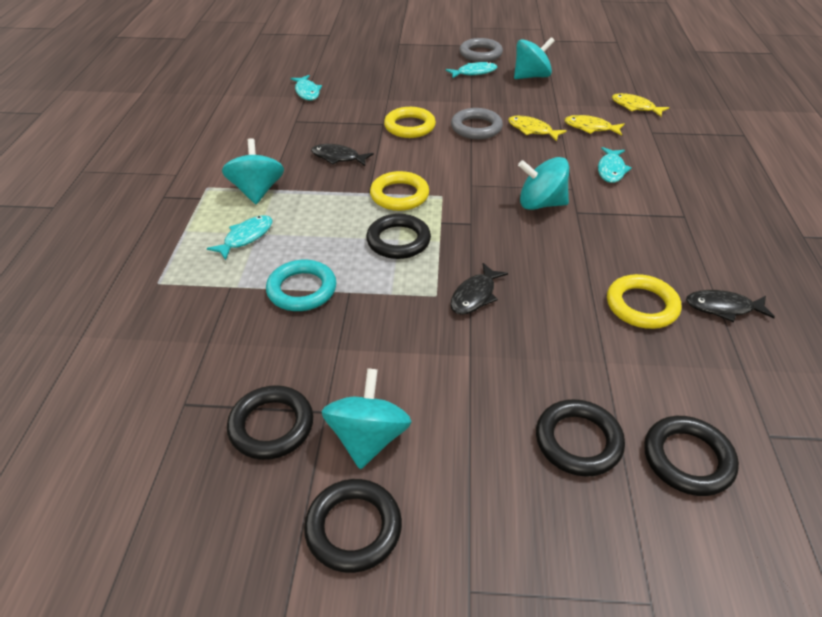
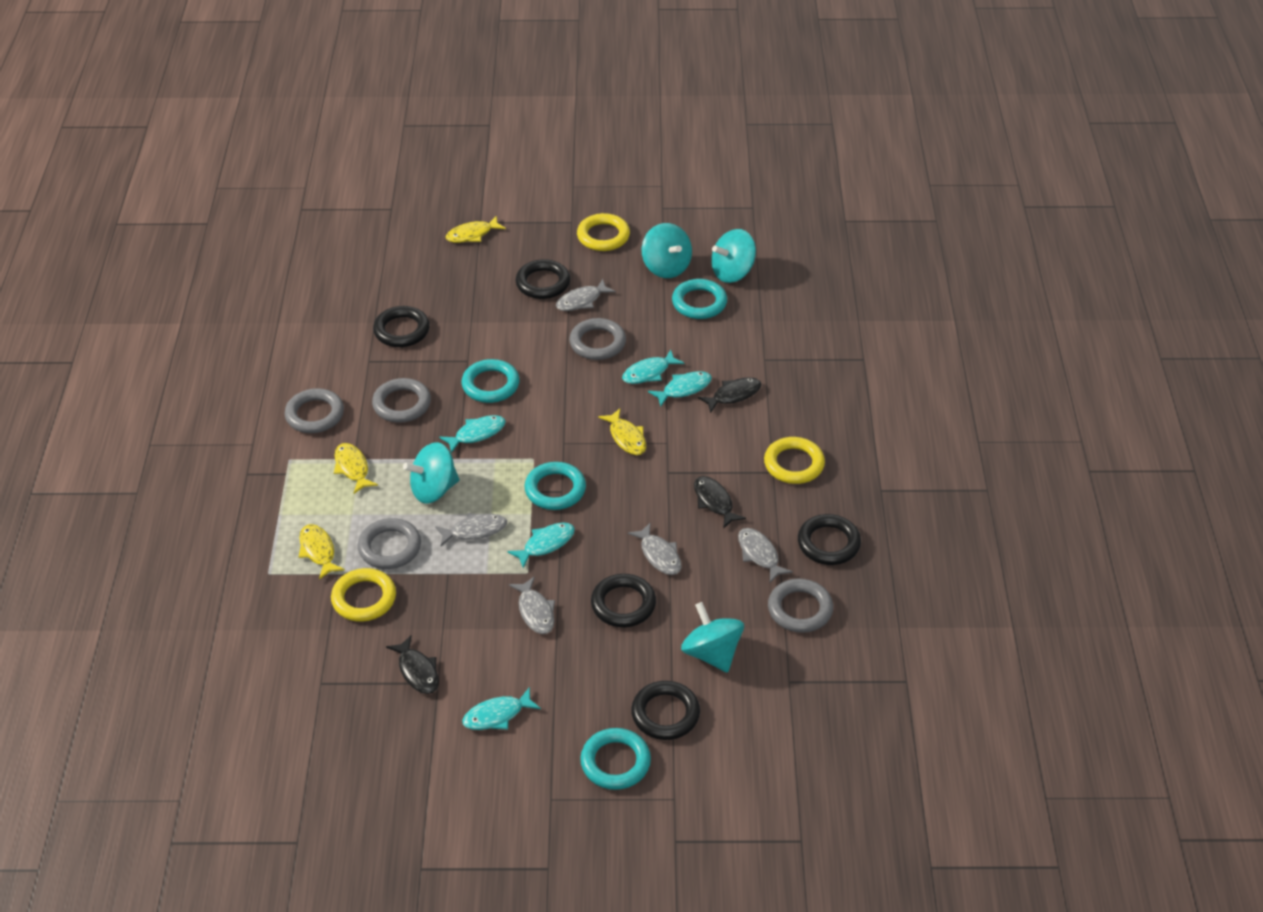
grey fish: 0 -> 5
grey ring: 2 -> 5
turquoise fish: 4 -> 5
turquoise ring: 1 -> 4
yellow fish: 3 -> 4

